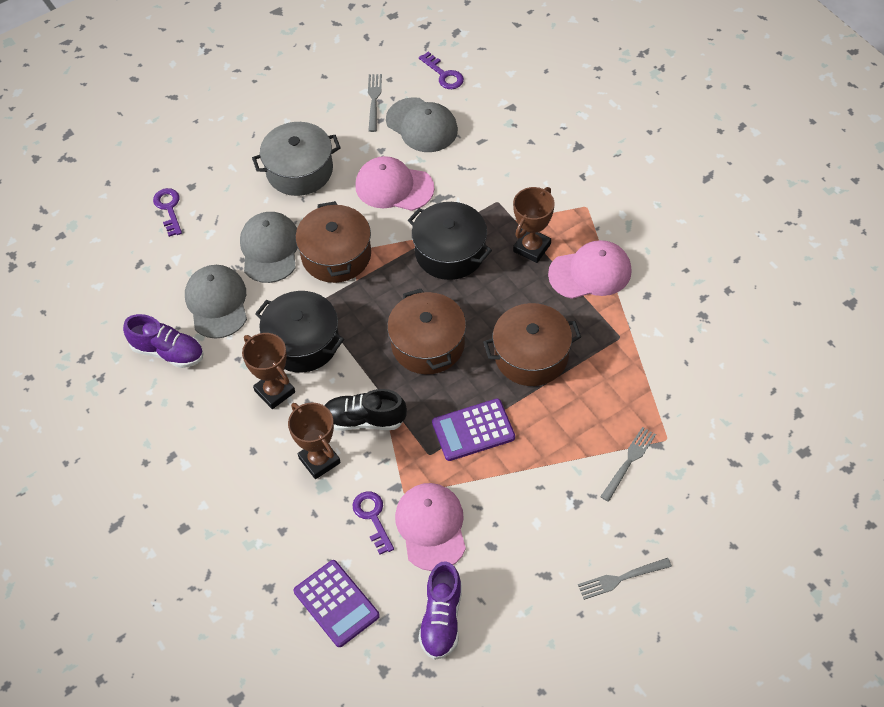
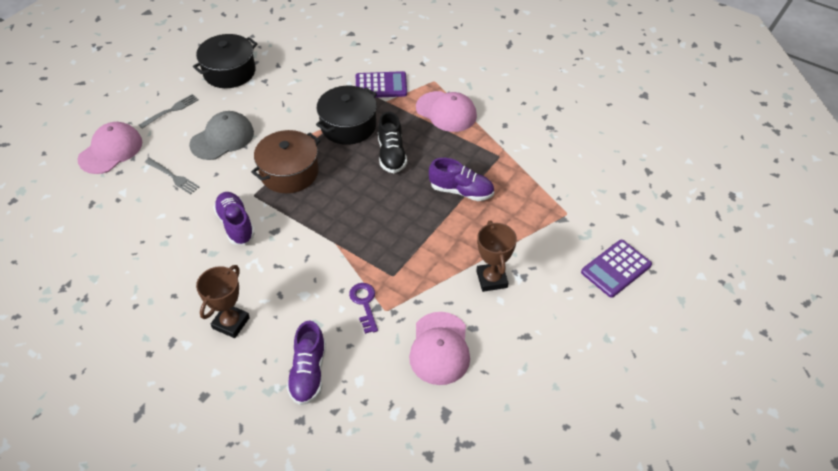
brown pot: 3 -> 1
brown trophy: 3 -> 2
grey cap: 3 -> 1
grey fork: 3 -> 2
grey pot: 1 -> 0
purple key: 3 -> 1
purple shoe: 2 -> 3

